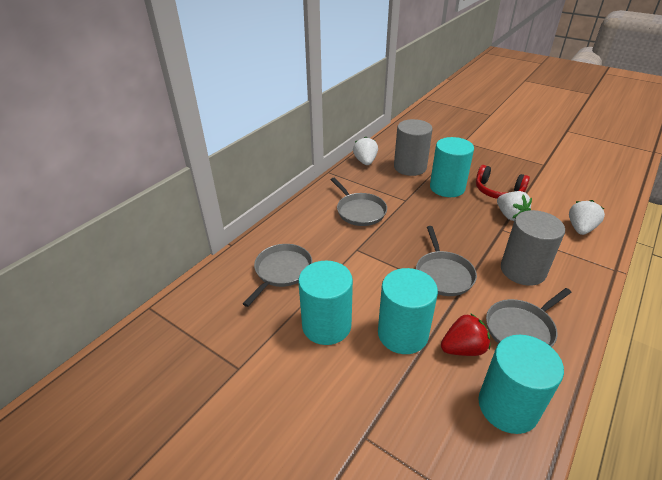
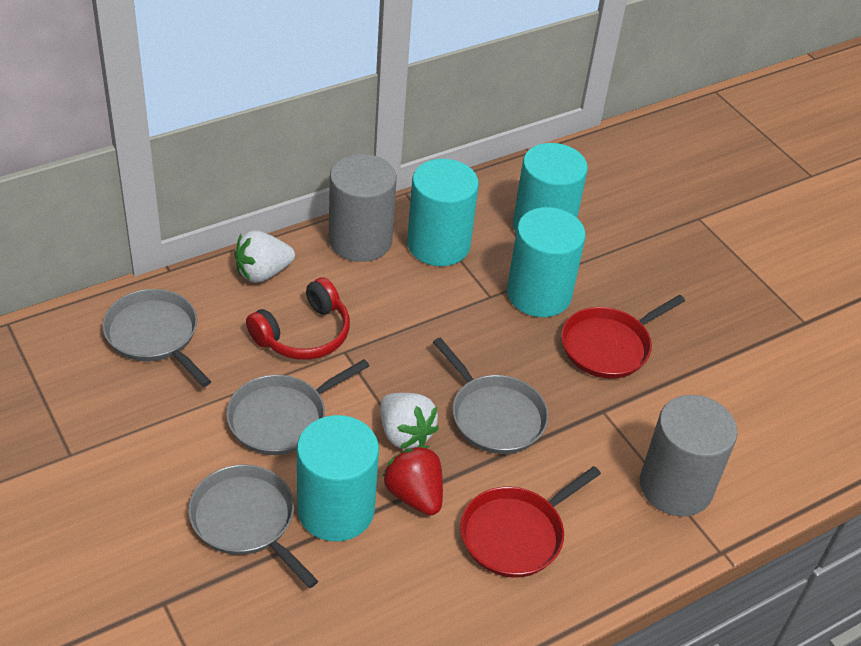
red pan: 0 -> 2
white strawberry: 3 -> 2

